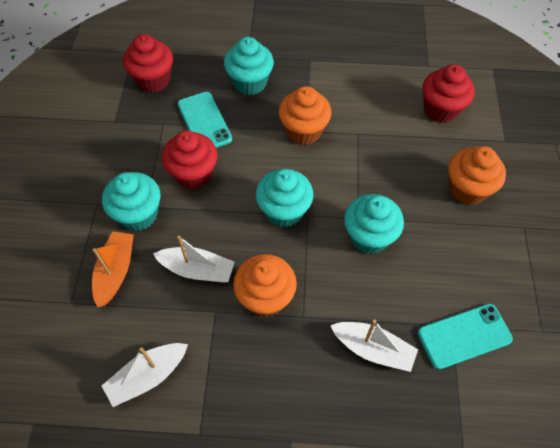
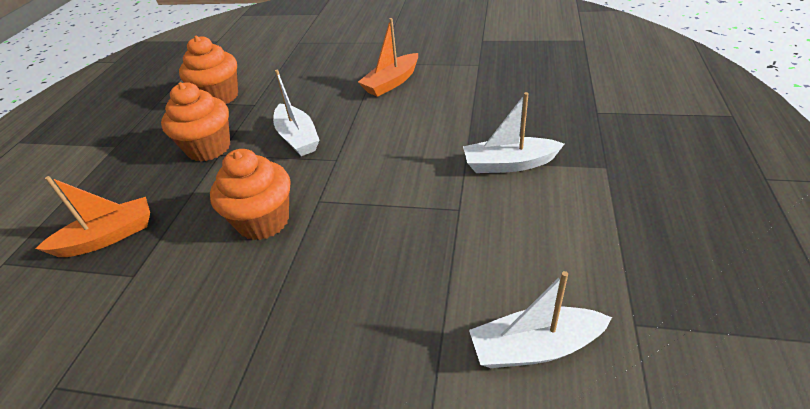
orange boat: 1 -> 2
red cupcake: 3 -> 0
turquoise cupcake: 4 -> 0
turquoise phone: 2 -> 0

